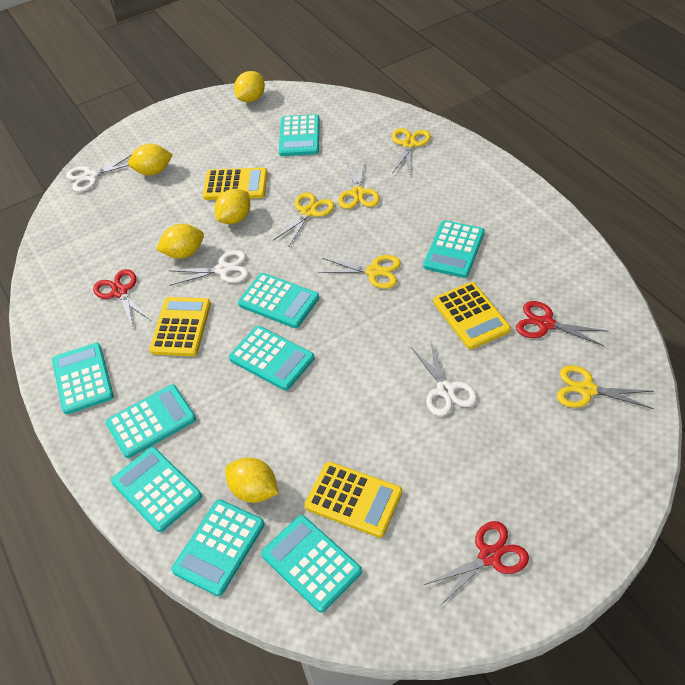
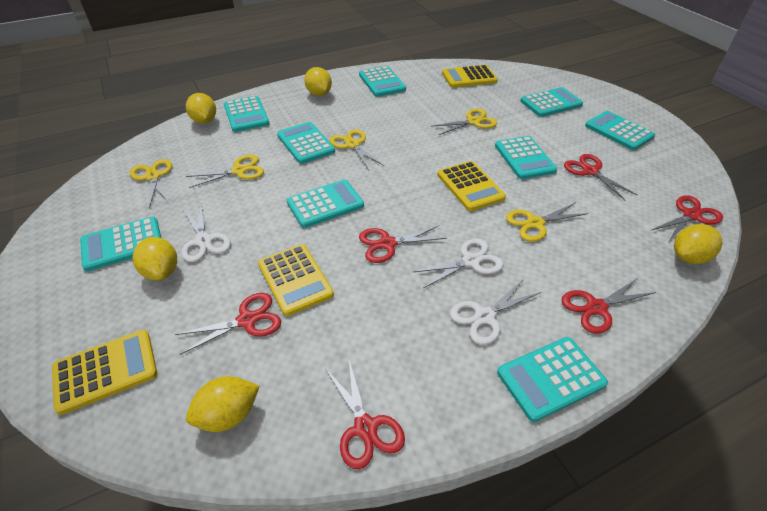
red scissors: 3 -> 6

